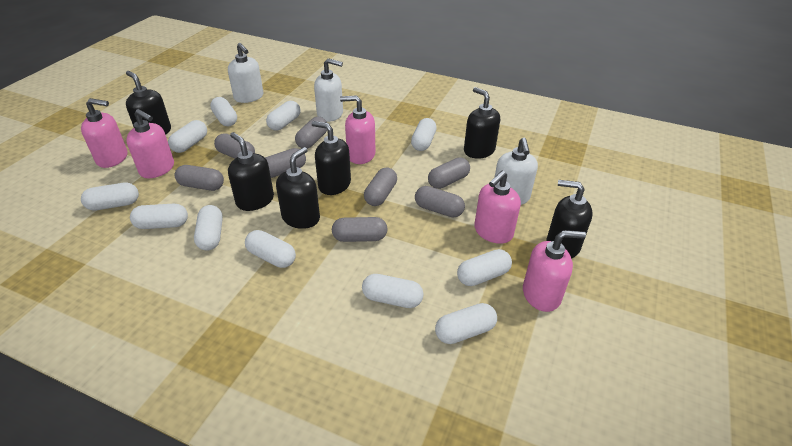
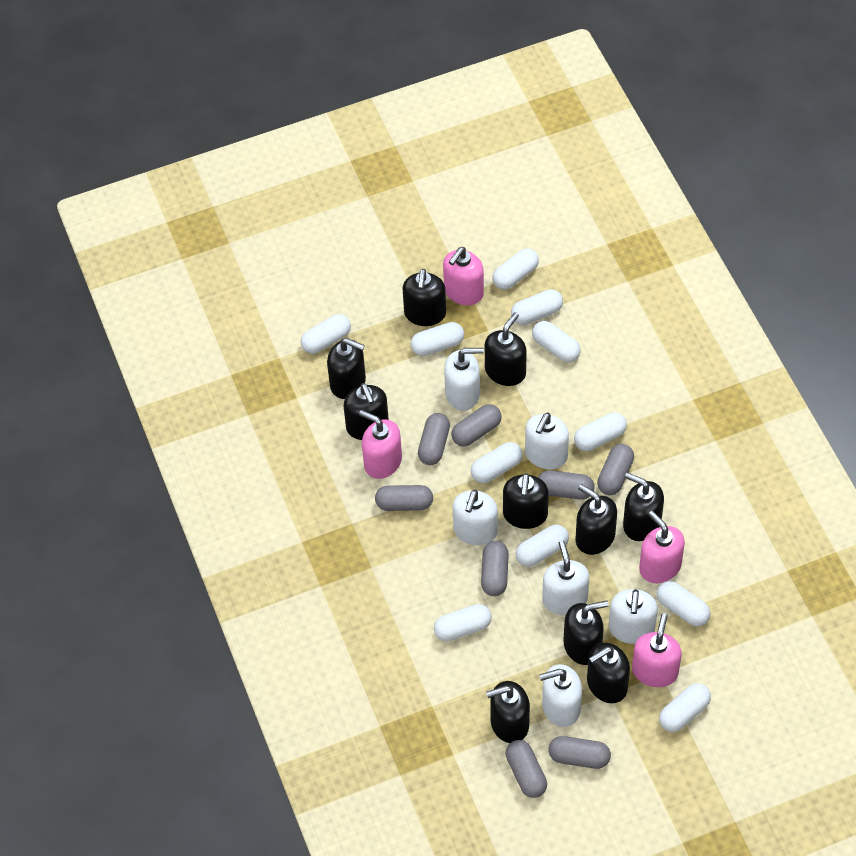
black soap dispenser: 6 -> 10
pink soap dispenser: 5 -> 4
white soap dispenser: 3 -> 6

